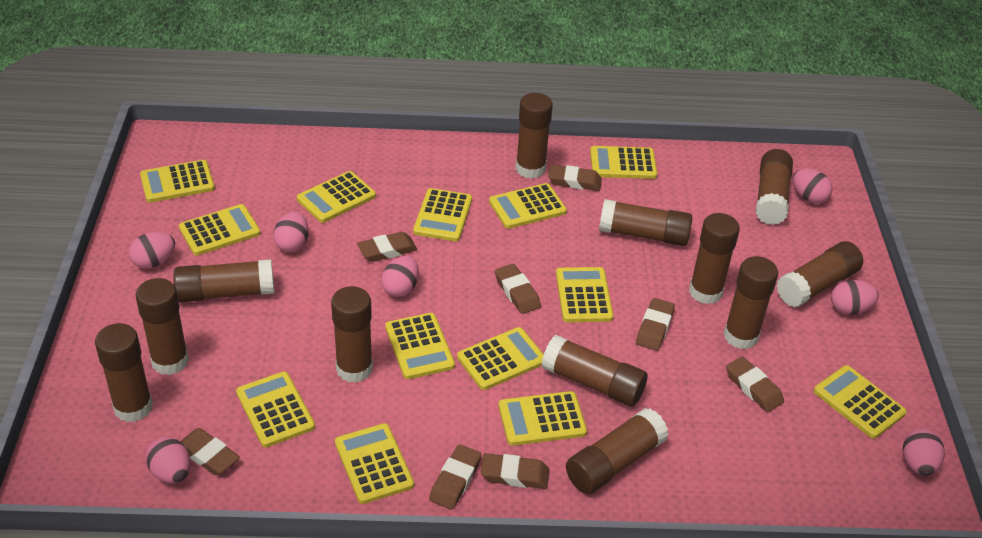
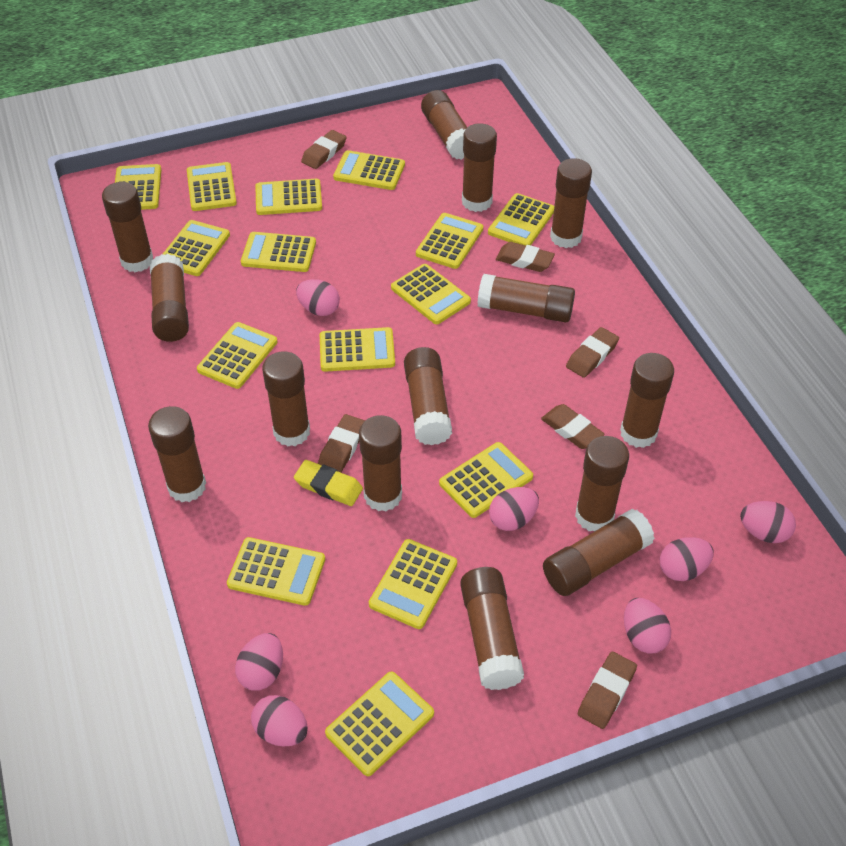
brown eraser: 8 -> 6
brown glue stick: 12 -> 14
yellow calculator: 13 -> 15
yellow eraser: 0 -> 1

